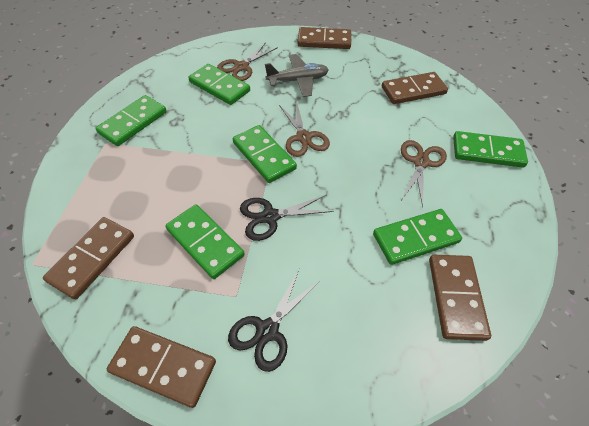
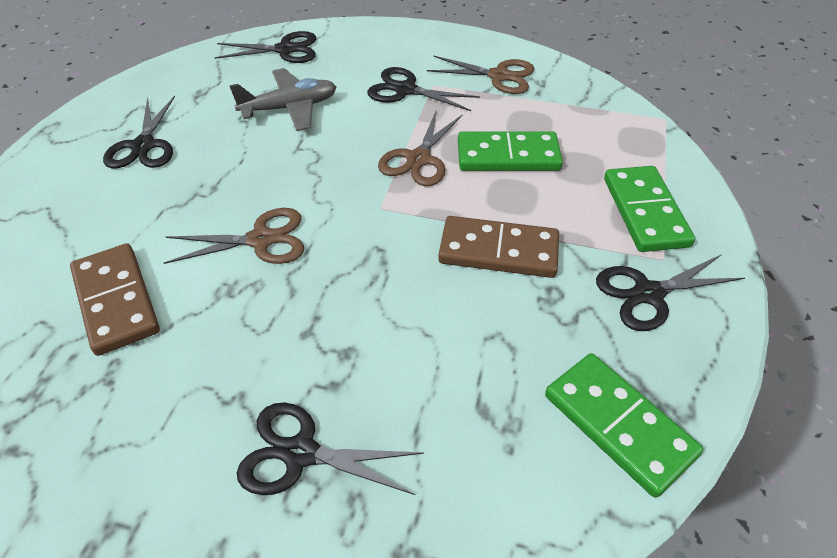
black scissors: 2 -> 5
brown domino: 5 -> 2
green domino: 6 -> 3

